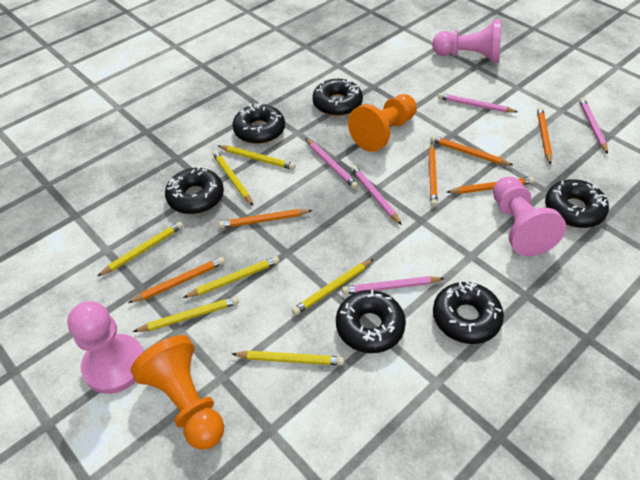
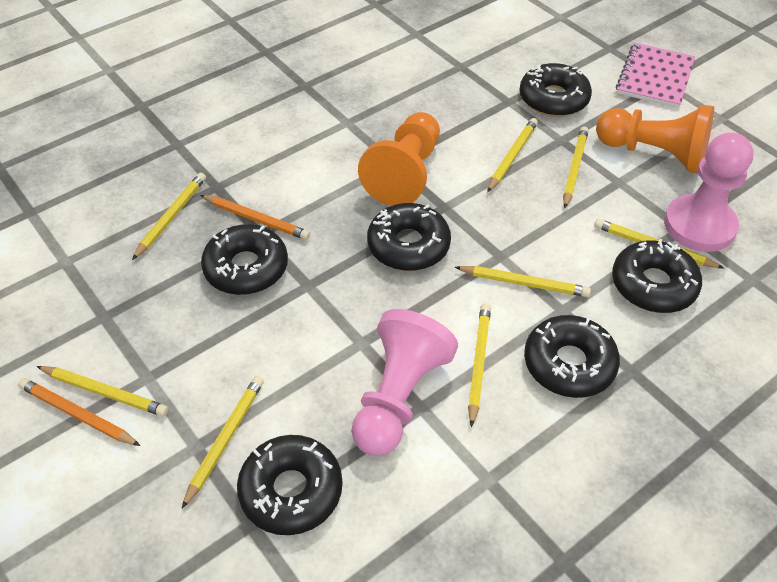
orange pencil: 6 -> 2
pink notebook: 0 -> 1
pink pawn: 3 -> 2
pink pencil: 5 -> 0
yellow pencil: 7 -> 8

